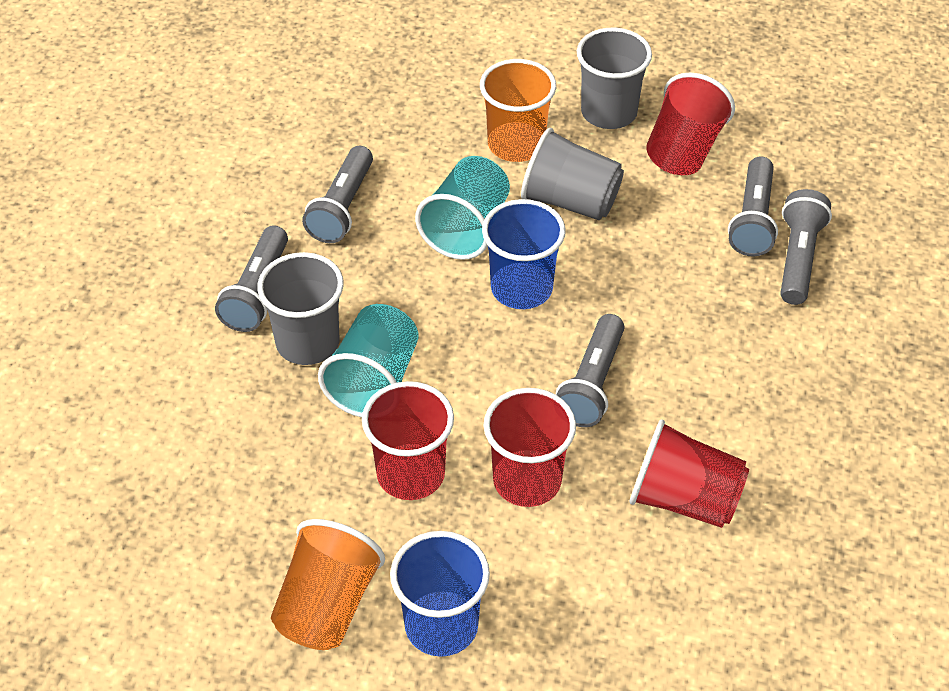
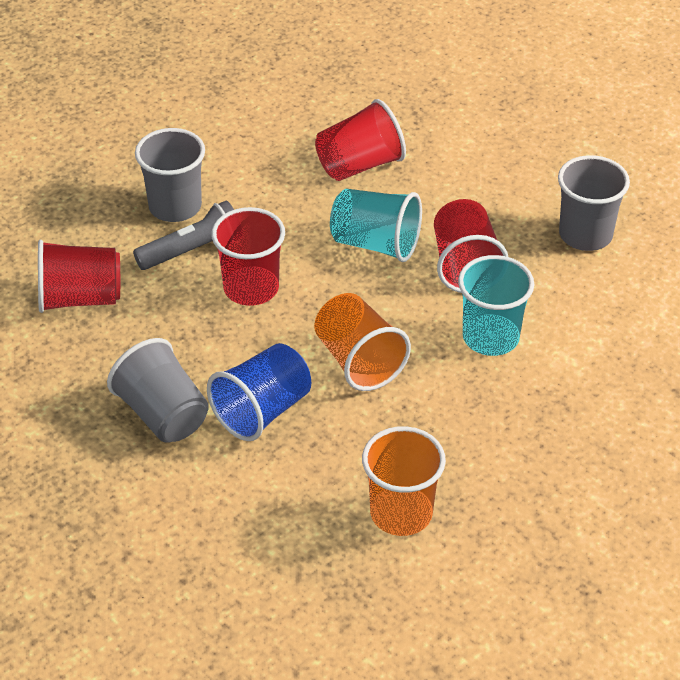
blue cup: 2 -> 1
grey flashlight: 5 -> 1

